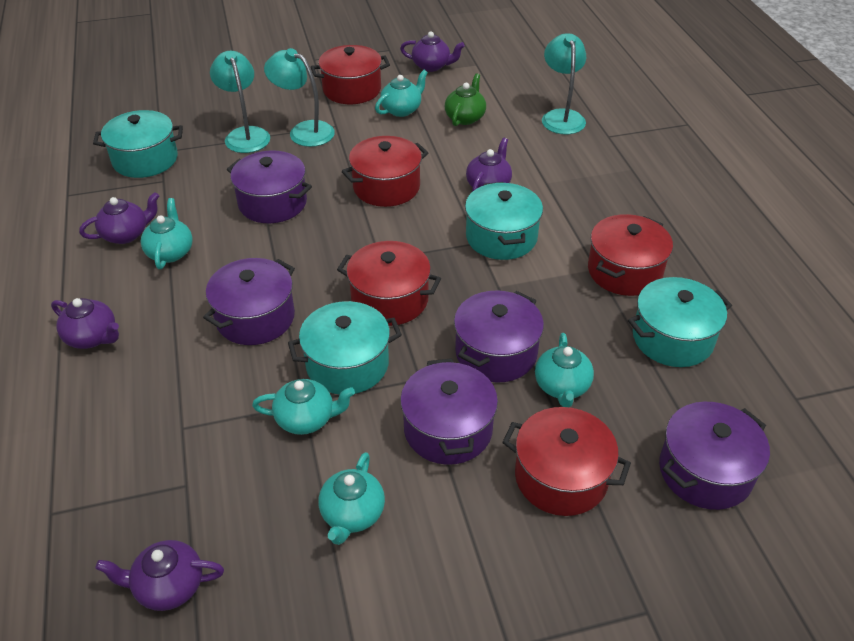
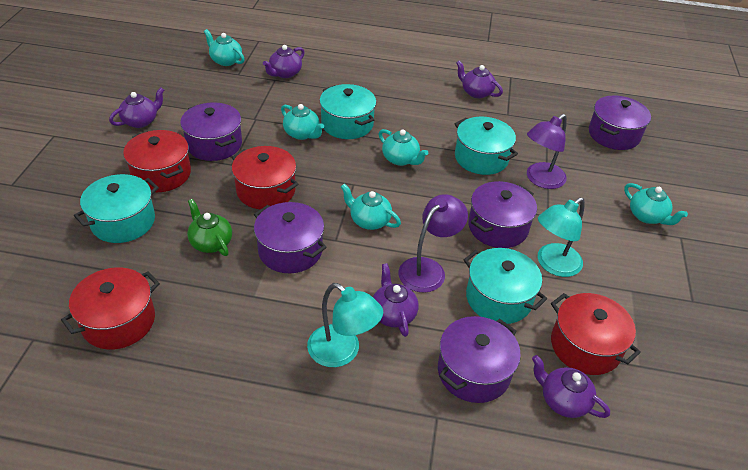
purple lamp: 0 -> 2
red pot: 5 -> 4
turquoise lamp: 3 -> 2

